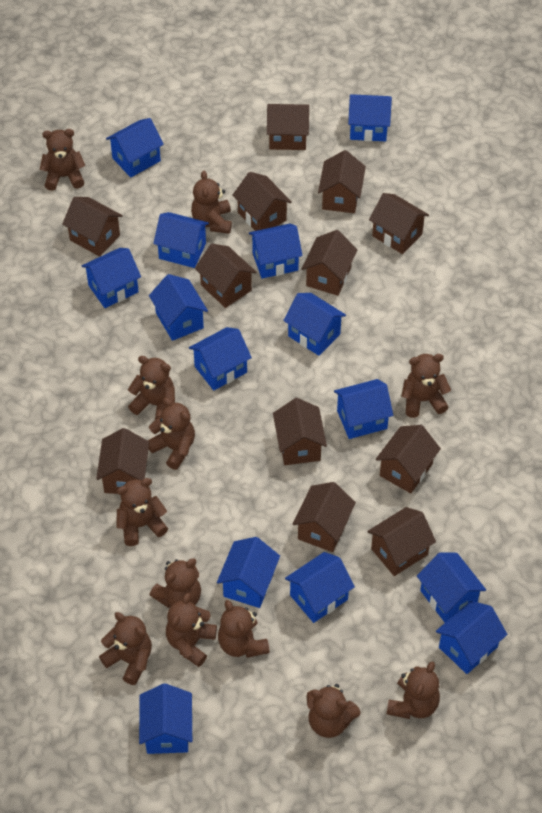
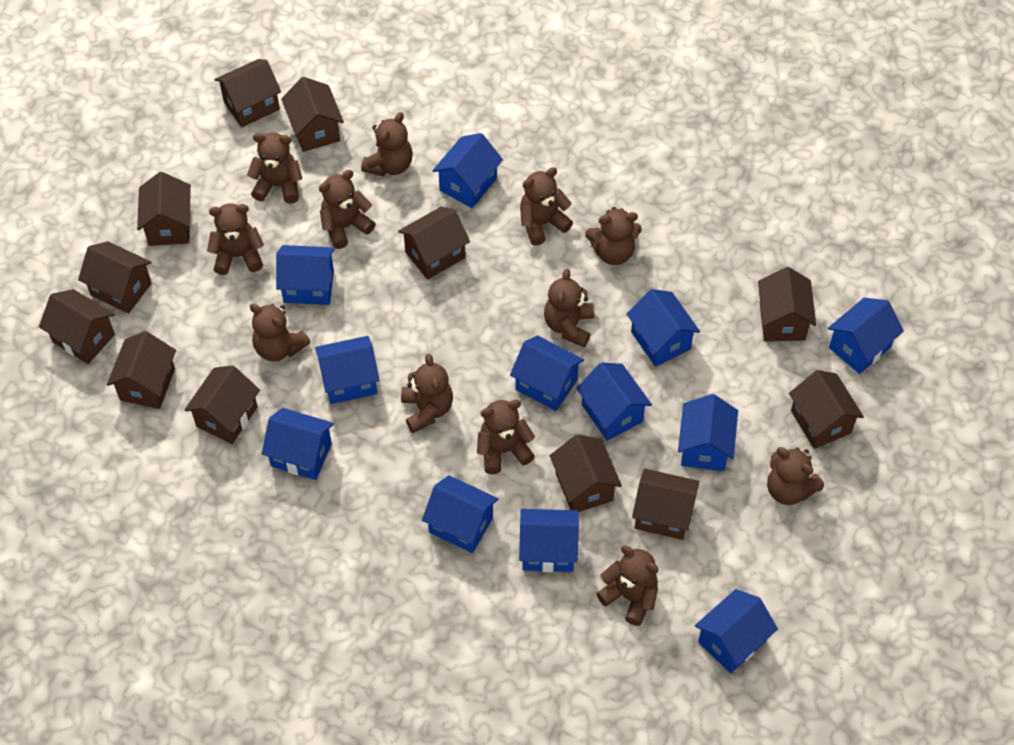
blue house: 14 -> 12

